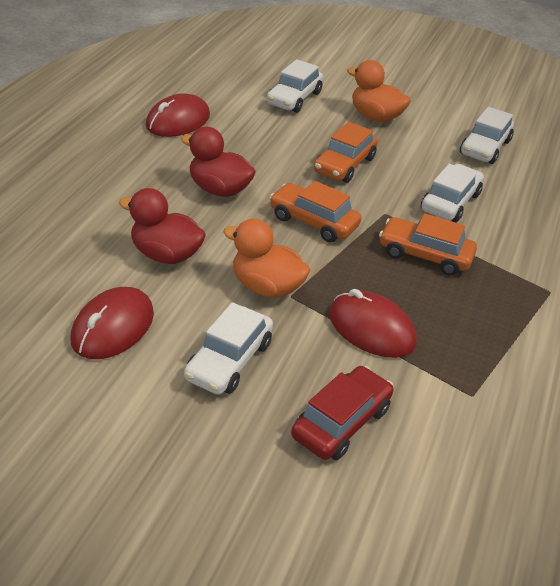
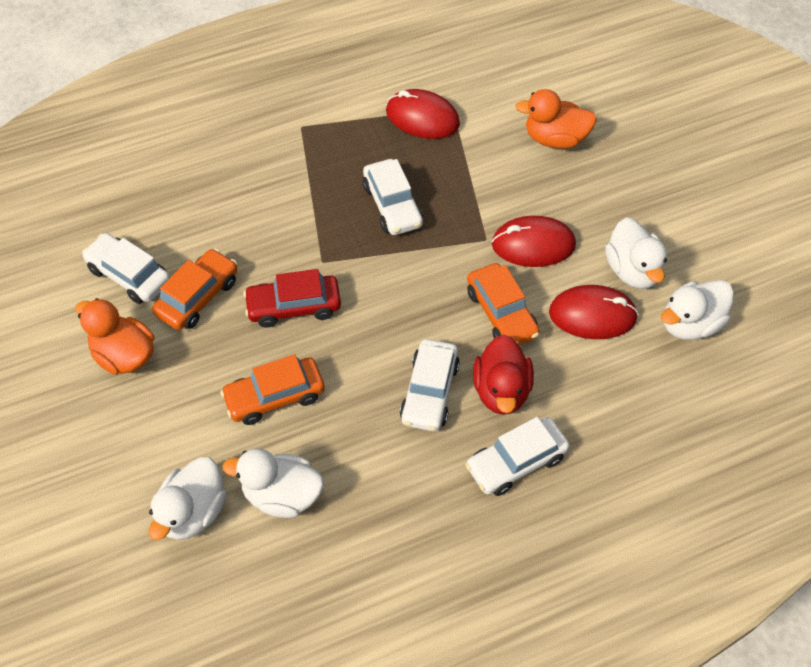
red duck: 2 -> 1
white duck: 0 -> 4

